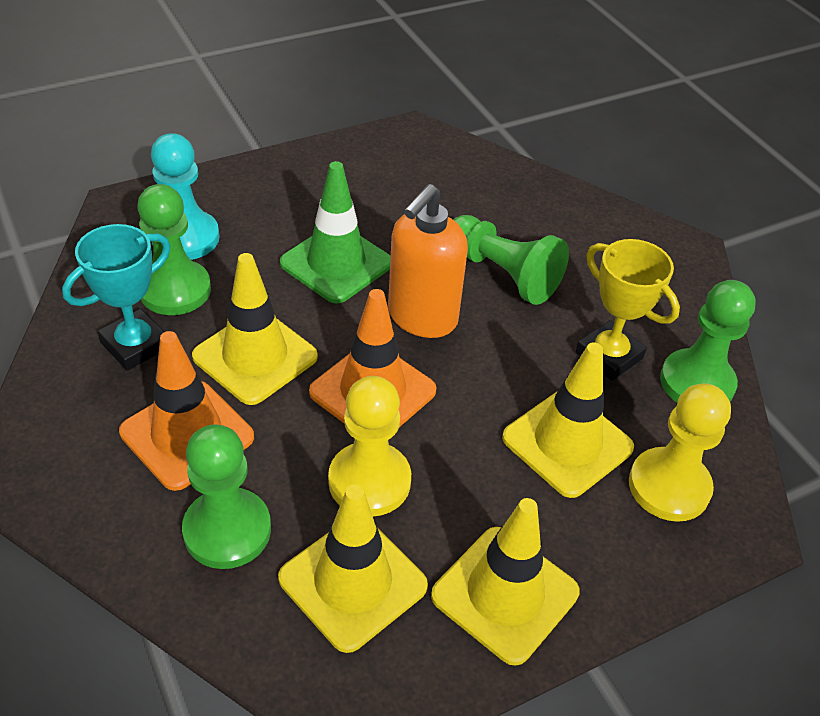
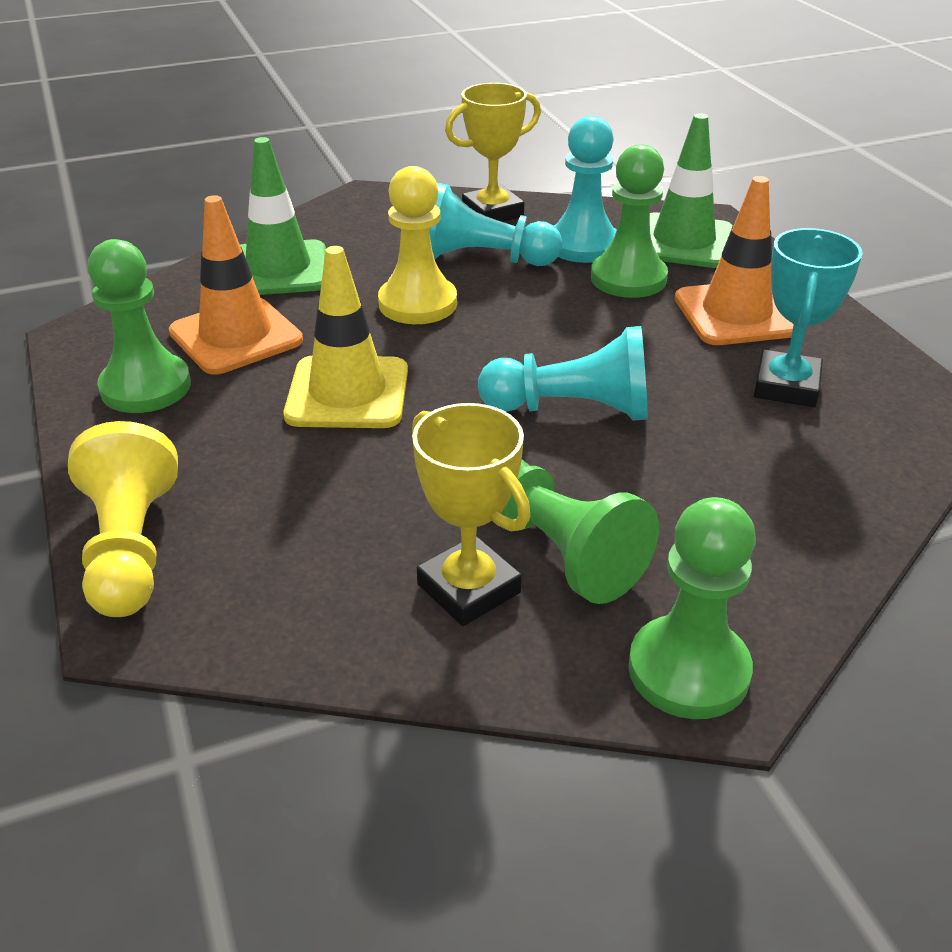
green traffic cone: 1 -> 2
orange soap dispenser: 1 -> 0
turquoise pawn: 1 -> 3
yellow traffic cone: 4 -> 1
yellow trophy: 1 -> 2

